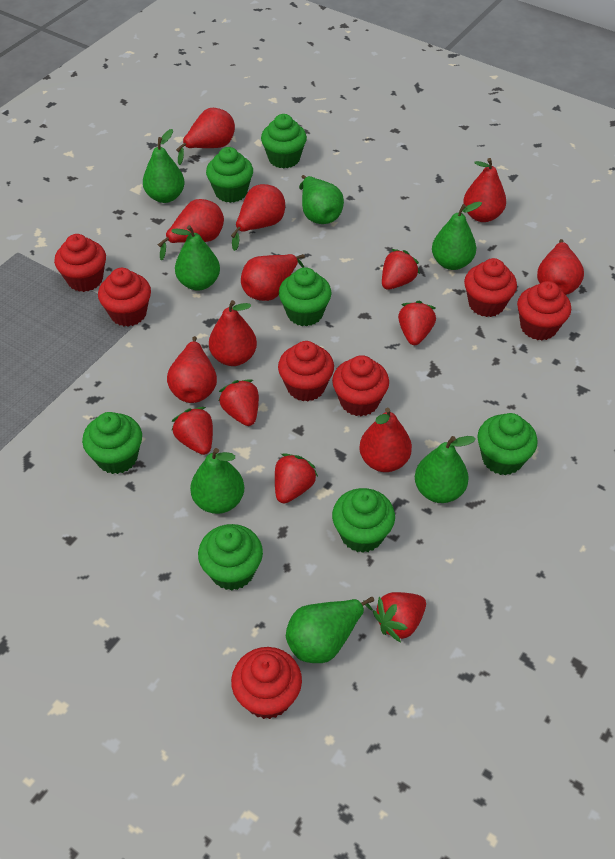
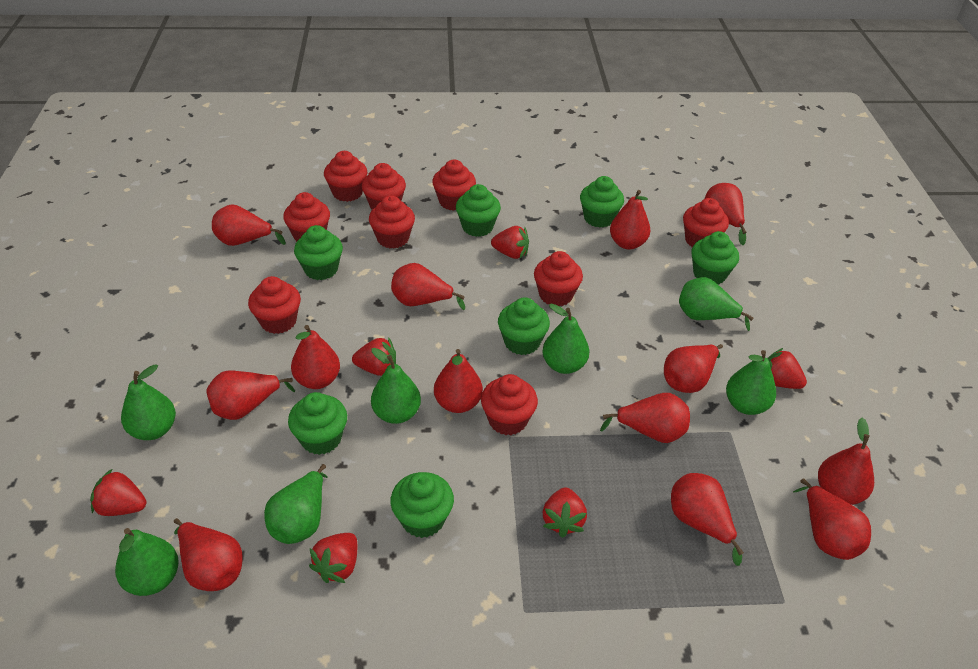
red cupcake: 7 -> 9
red pear: 9 -> 13

